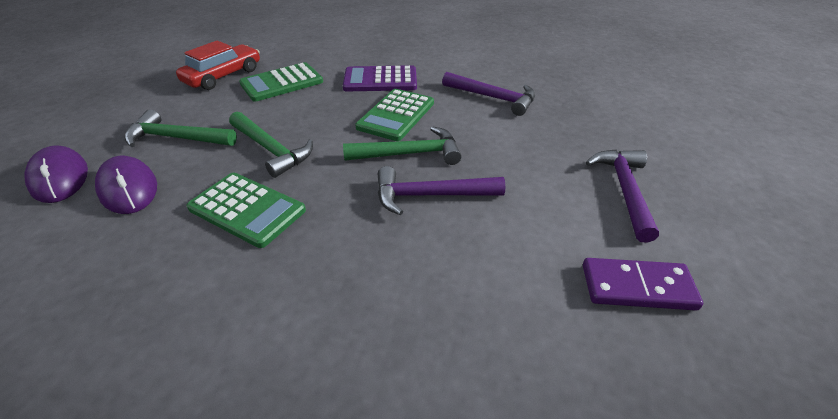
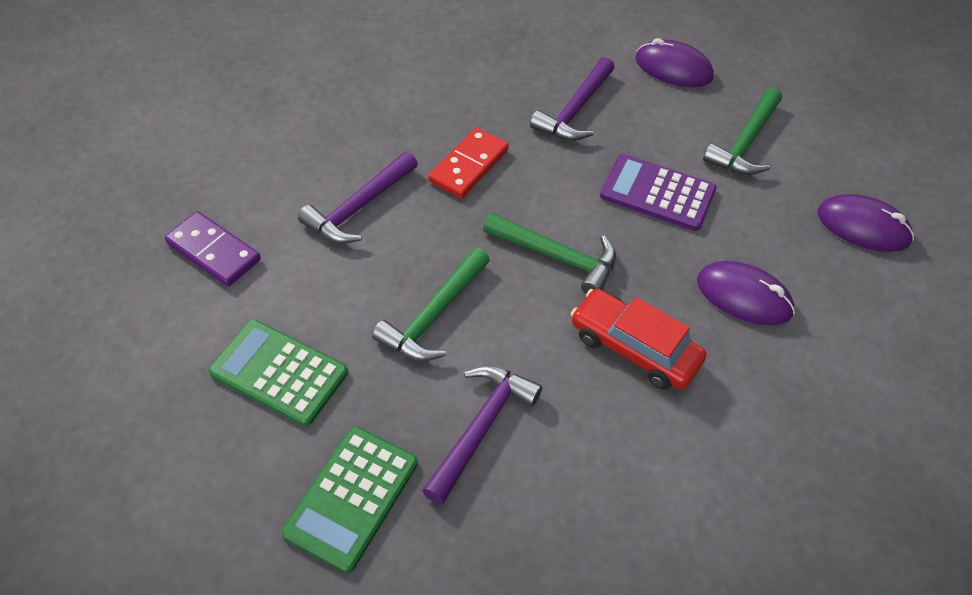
green calculator: 3 -> 2
purple mouse: 2 -> 3
red domino: 0 -> 1

